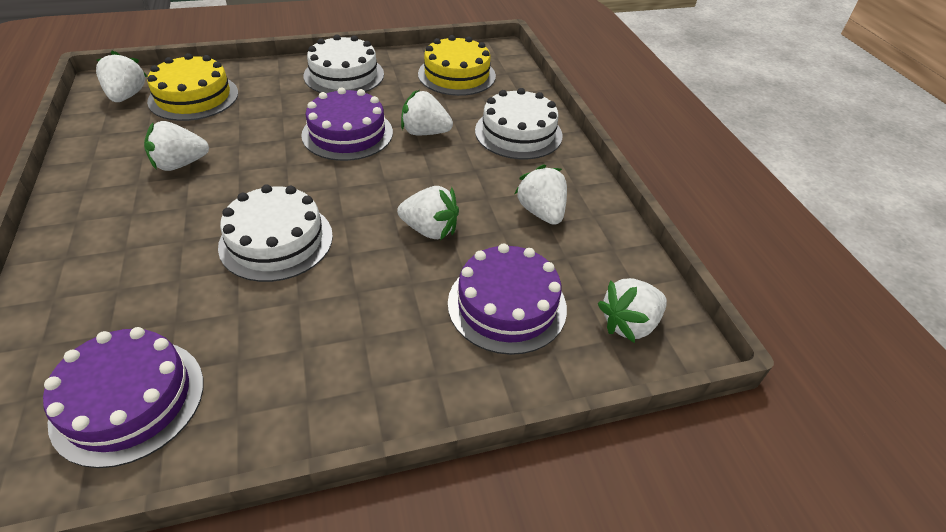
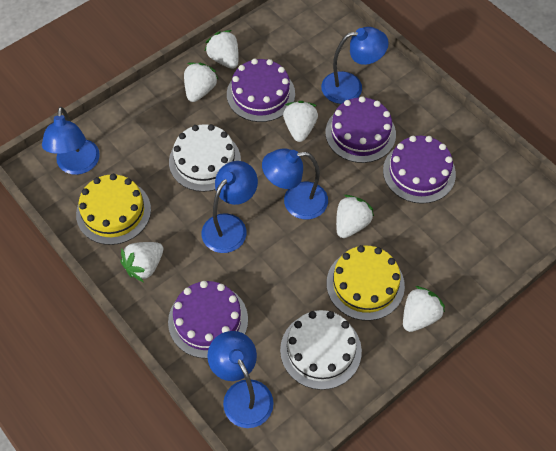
blue lamp: 0 -> 5
purple cake: 3 -> 4
white cake: 3 -> 2

